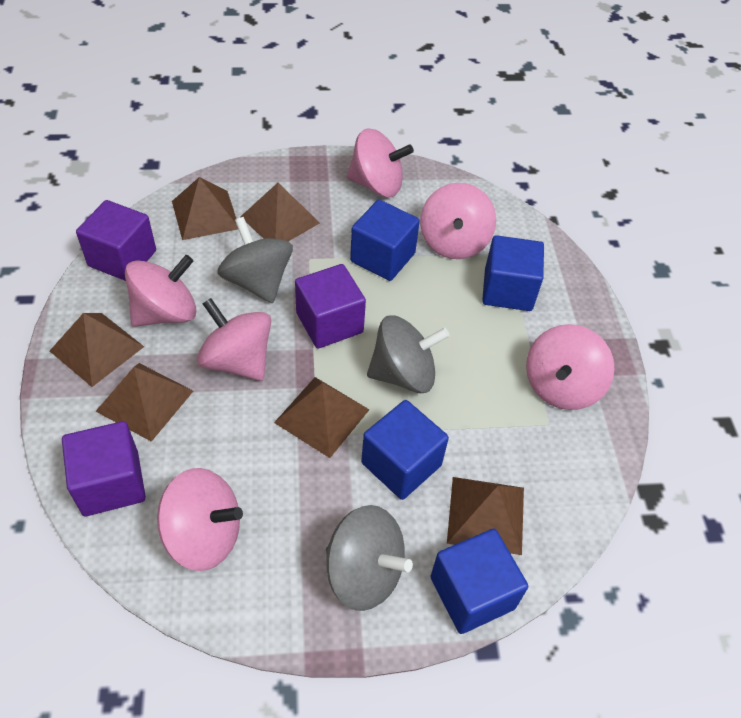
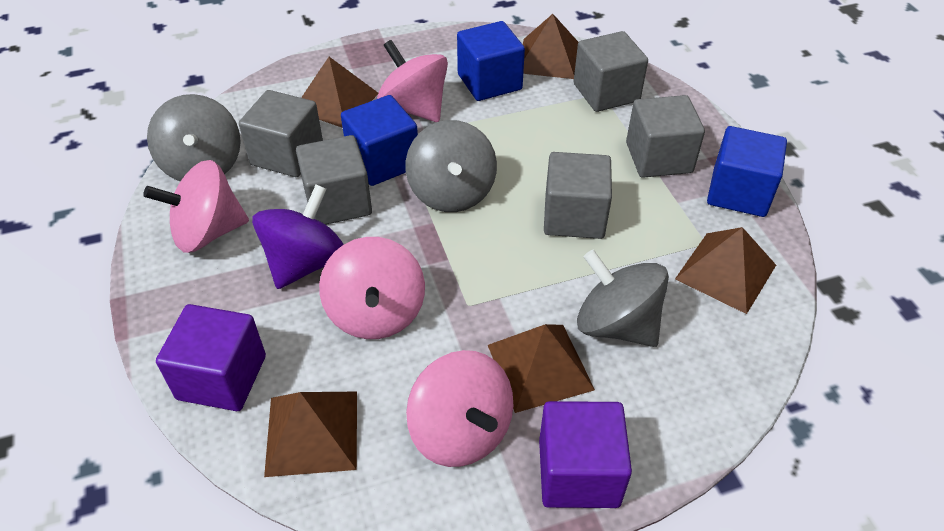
blue cube: 4 -> 3
brown pyramid: 6 -> 5
grey cube: 0 -> 5
pink spinning top: 6 -> 4
purple cube: 3 -> 2
purple spinning top: 0 -> 1

